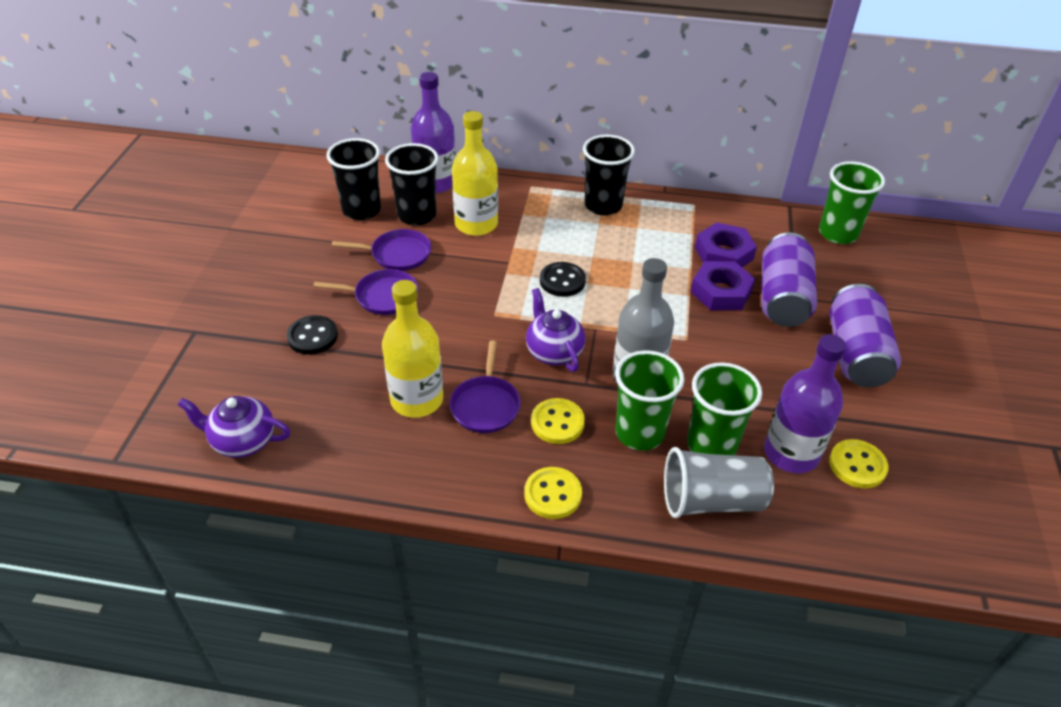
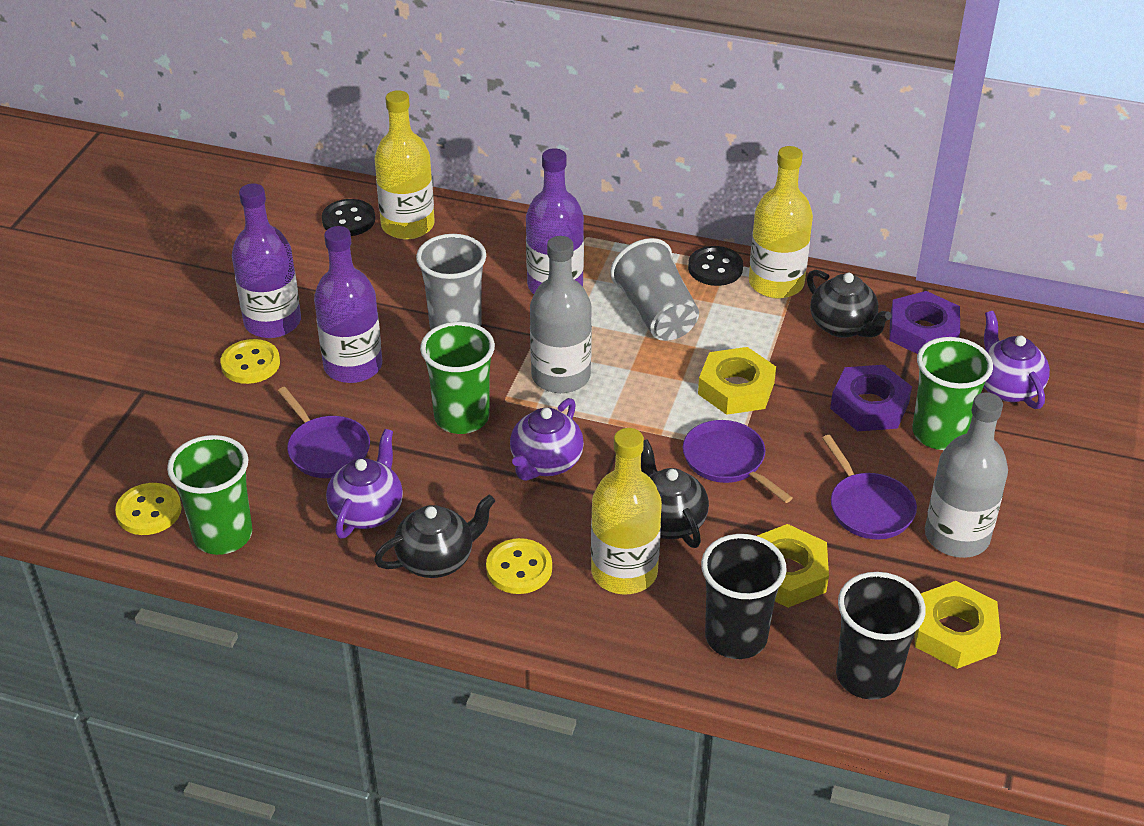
black cup: 3 -> 2
black teapot: 0 -> 3
grey bottle: 1 -> 2
grey cup: 1 -> 2
purple bottle: 2 -> 3
purple can: 2 -> 0
purple teapot: 2 -> 3
yellow bottle: 2 -> 3
yellow nut: 0 -> 3

